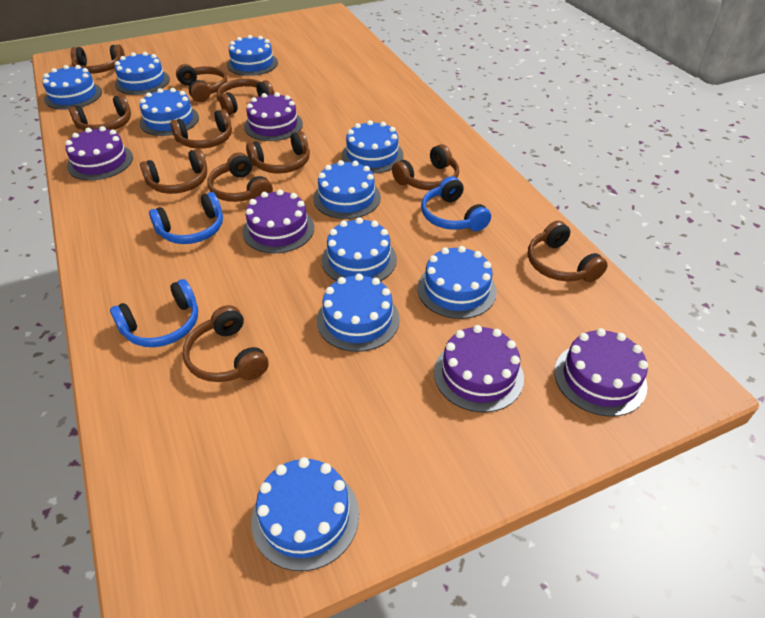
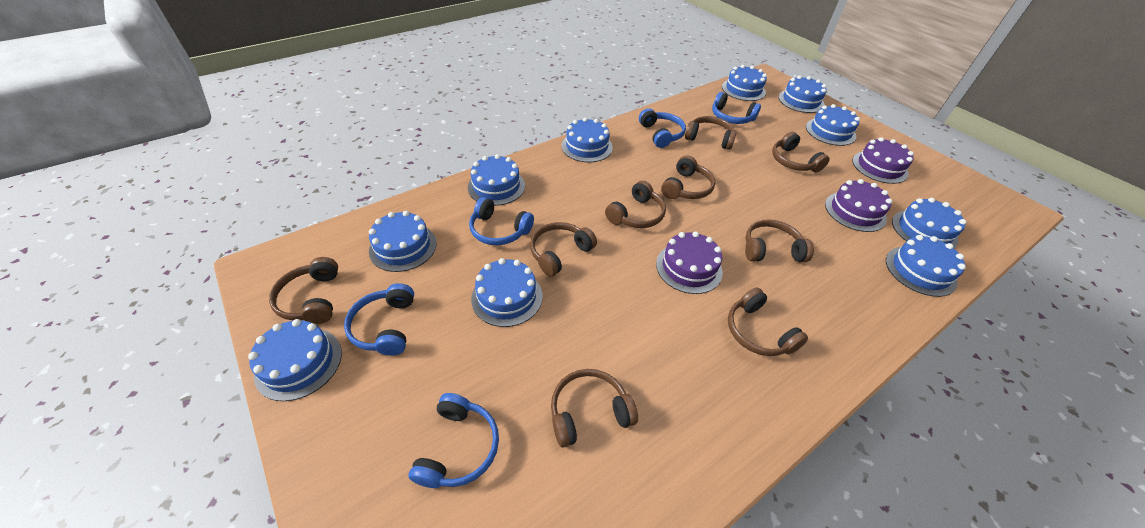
blue headphones: 3 -> 5
brown headphones: 11 -> 9
purple cake: 5 -> 3

